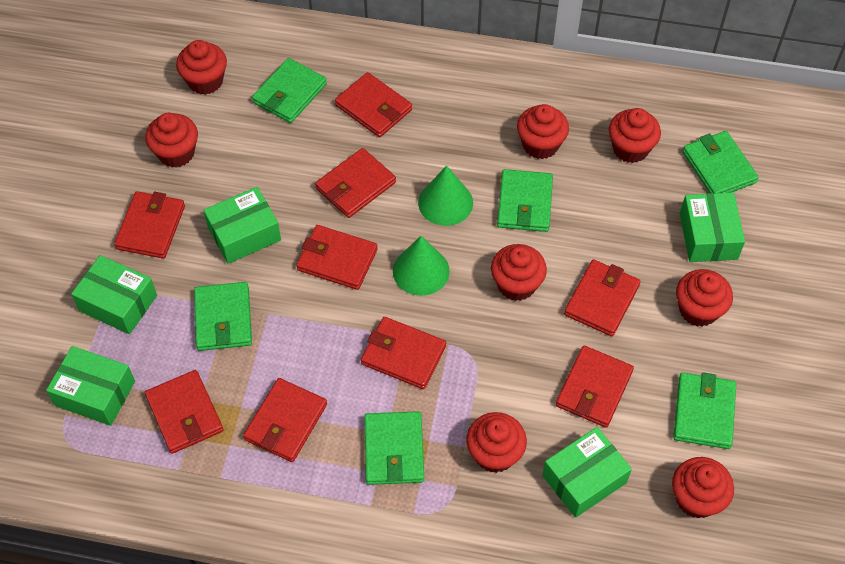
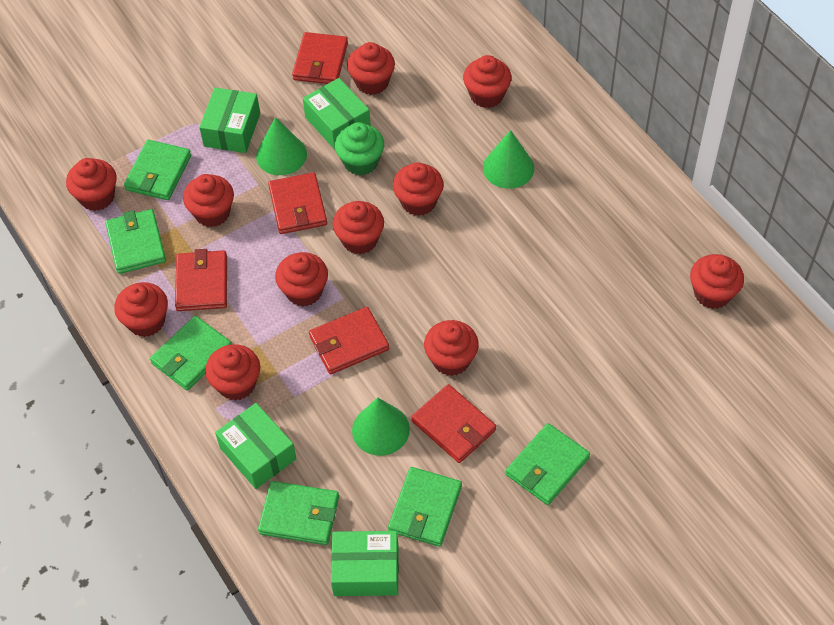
green box: 5 -> 4
green cone: 2 -> 3
green cupcake: 0 -> 1
red cupcake: 8 -> 11
red wallet: 9 -> 5

